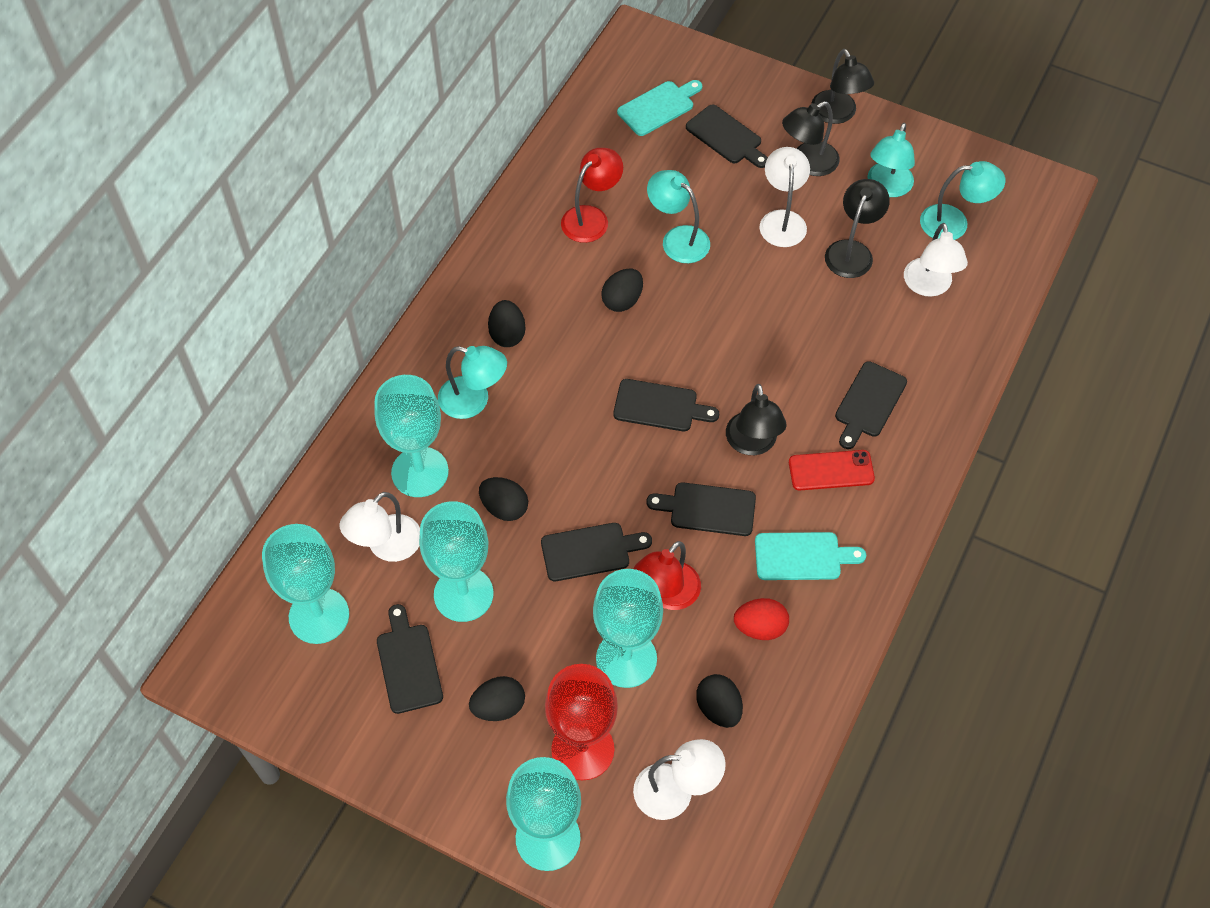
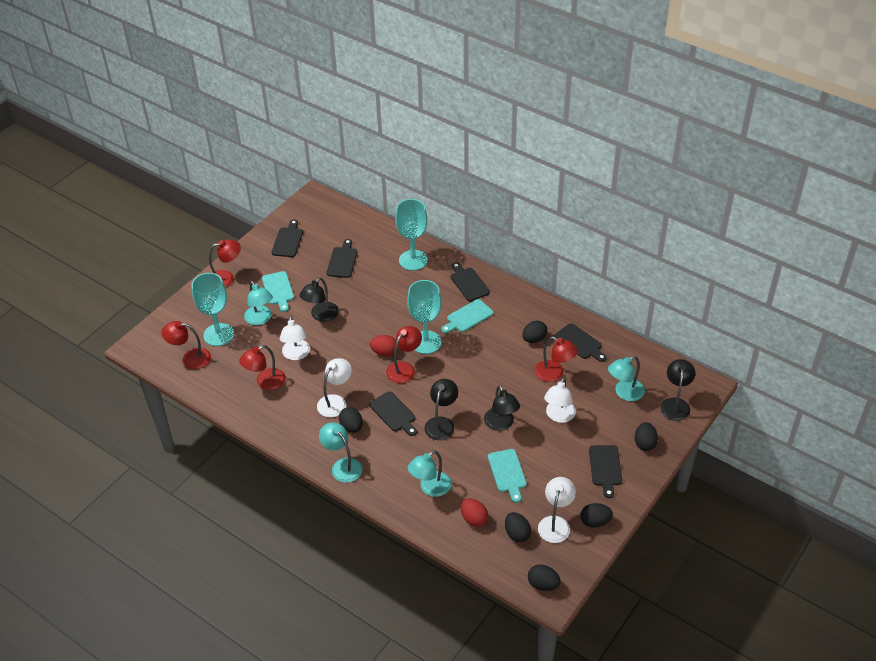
black egg: 5 -> 6
red egg: 1 -> 2
red goblet: 1 -> 0
red lamp: 2 -> 5
red phone: 1 -> 0
turquoise cutting board: 2 -> 3
turquoise goblet: 5 -> 3

